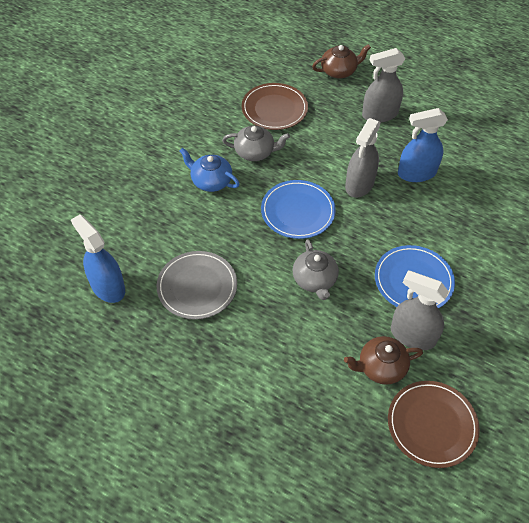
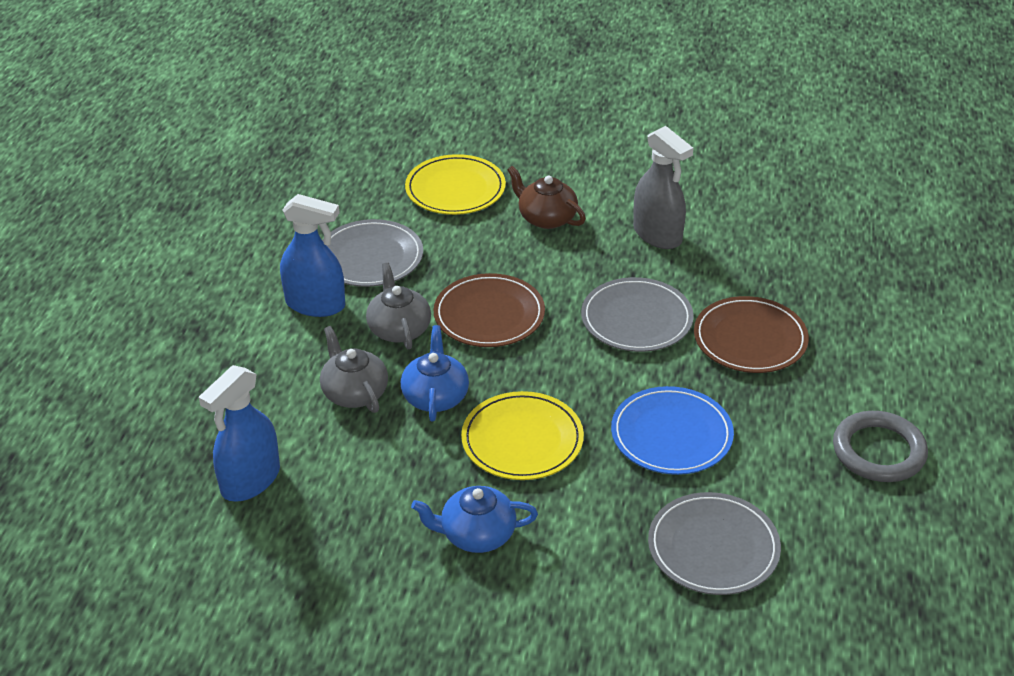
blue plate: 2 -> 1
blue teapot: 1 -> 2
brown teapot: 2 -> 1
grey plate: 1 -> 3
grey ring: 0 -> 1
grey spray bottle: 3 -> 1
yellow plate: 0 -> 2

